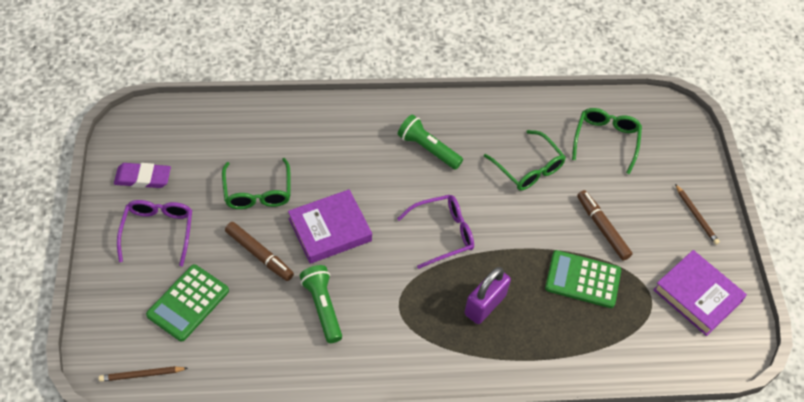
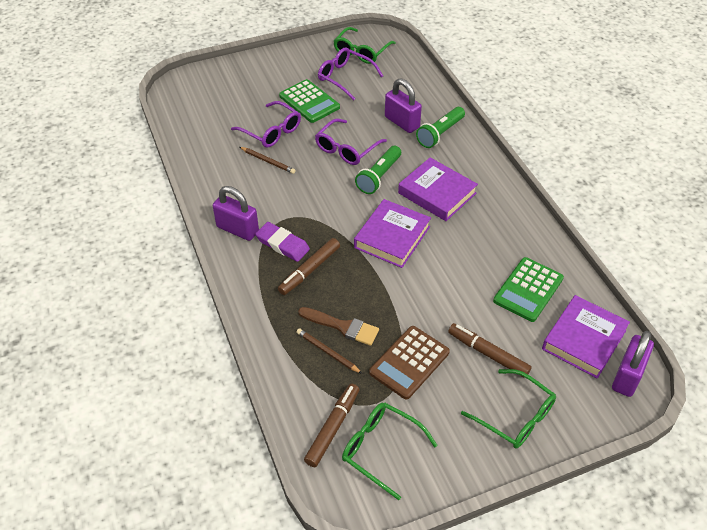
brown brush: 0 -> 1
brown calculator: 0 -> 1
brown marker: 2 -> 3
purple book: 2 -> 3
purple glasses: 2 -> 3
purple padlock: 1 -> 3

